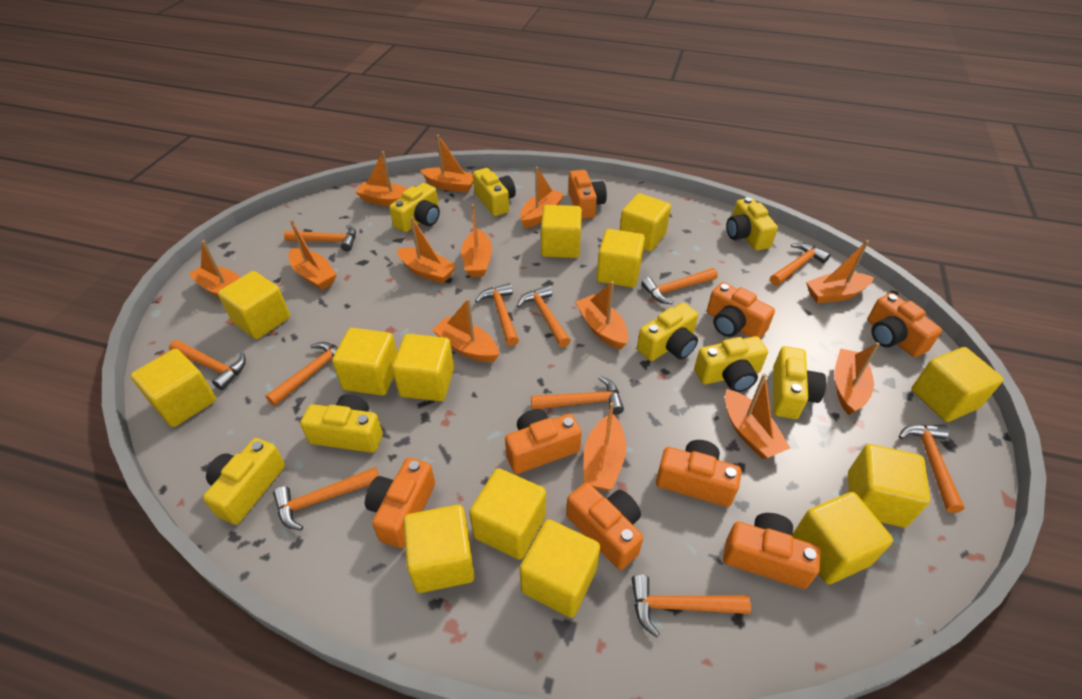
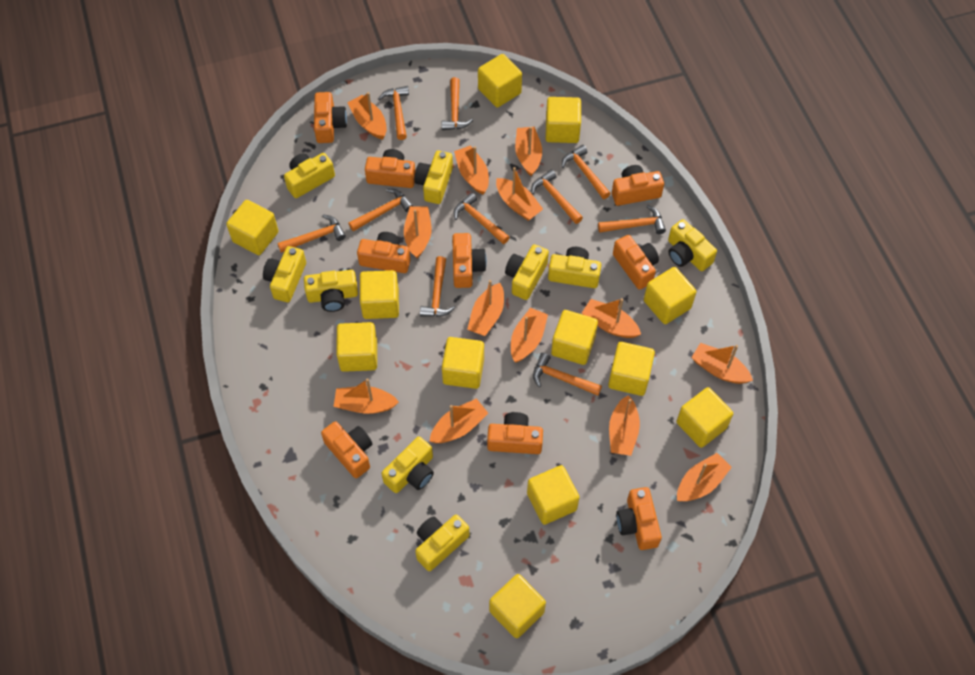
orange camera: 8 -> 9
orange hammer: 11 -> 10
yellow camera: 8 -> 9
yellow cube: 13 -> 12

